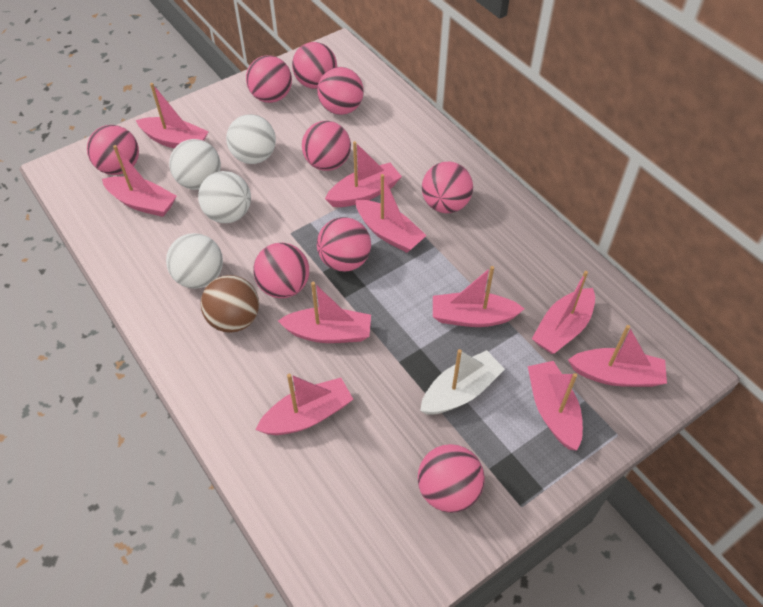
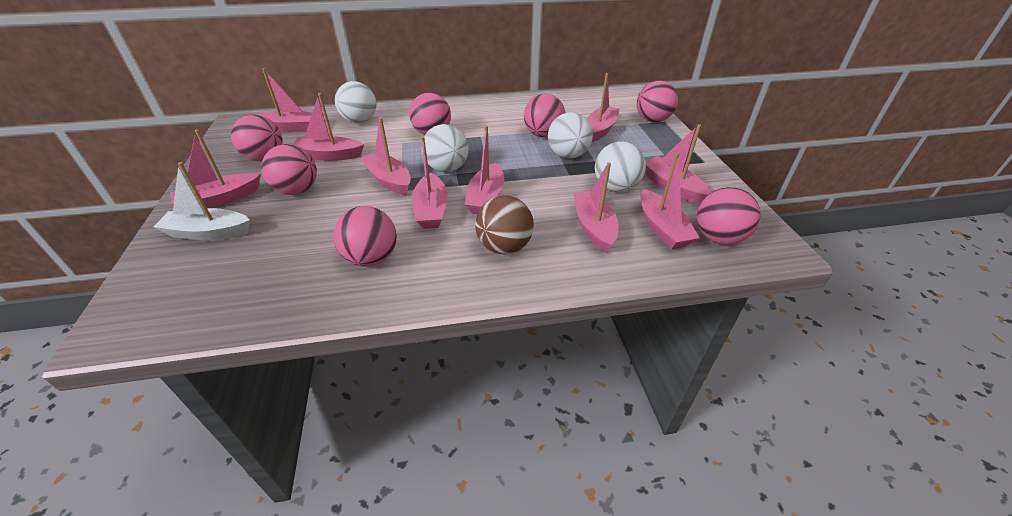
pink ball: 9 -> 7

